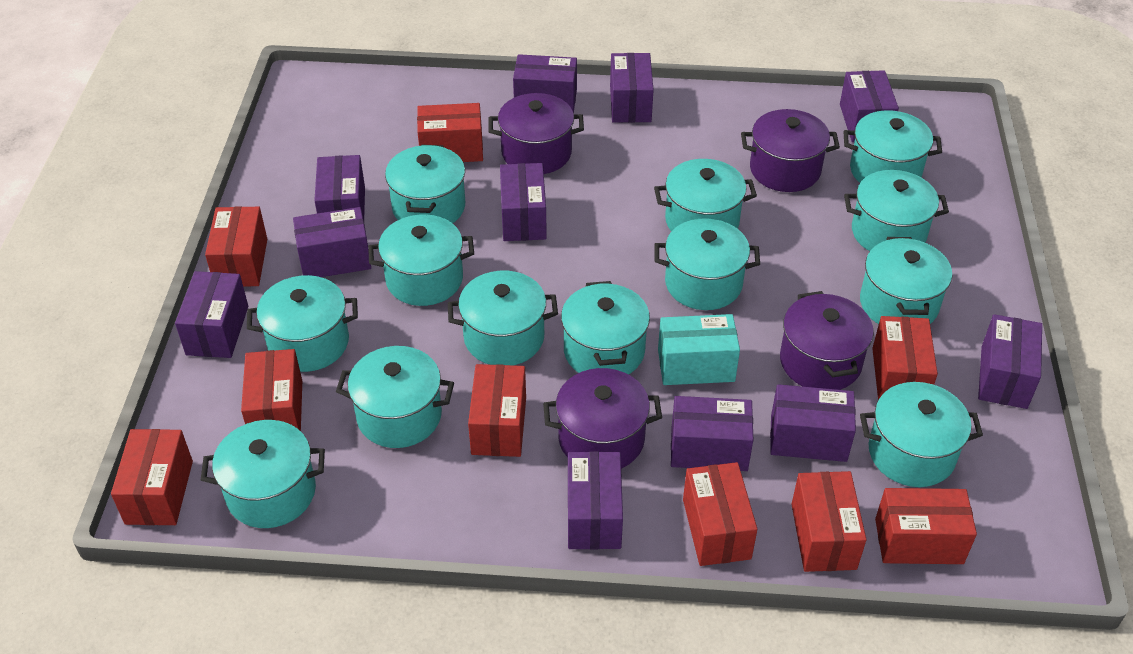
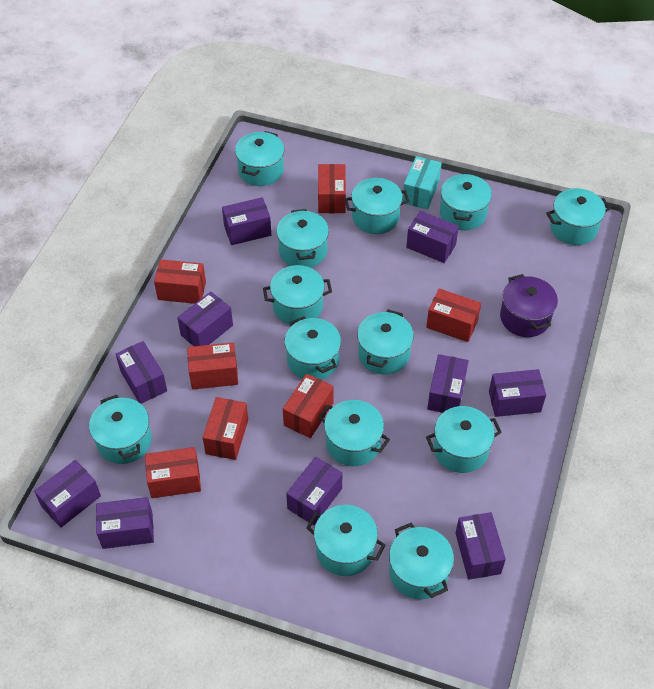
purple box: 11 -> 10
purple pot: 4 -> 1
red box: 9 -> 7

